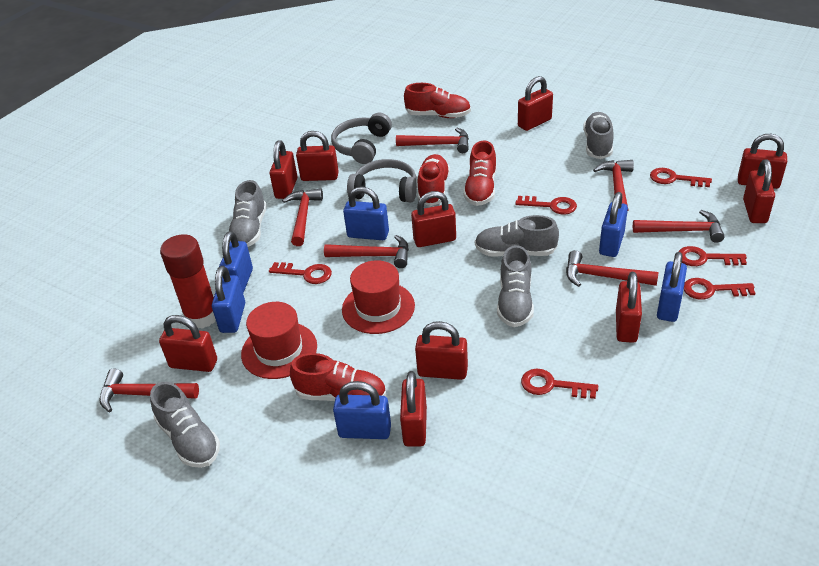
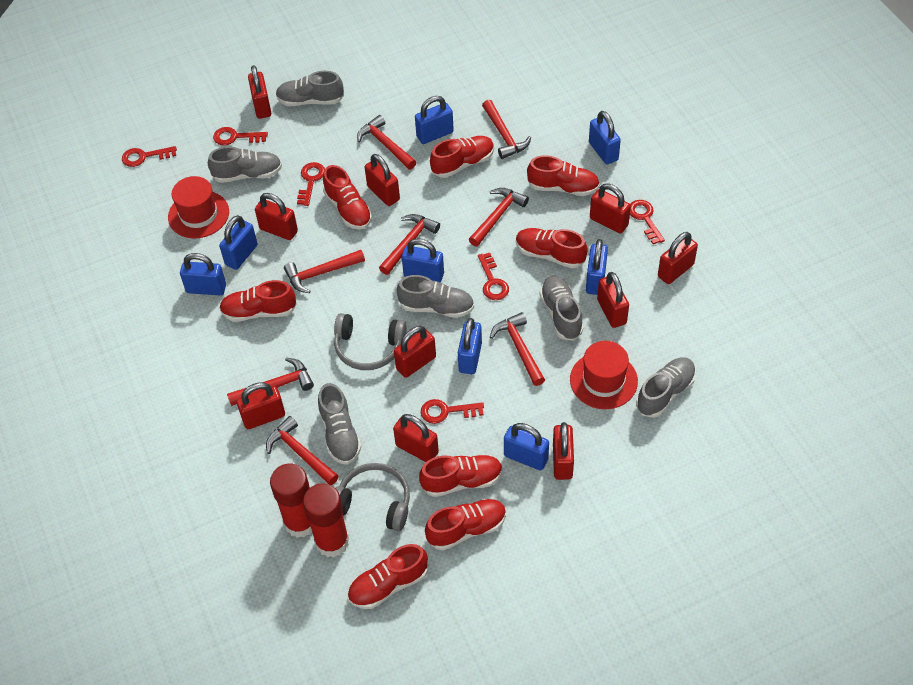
blue padlock: 6 -> 8
grey shoe: 5 -> 6
red glue stick: 1 -> 2
red hammer: 7 -> 8
red shoe: 4 -> 8

